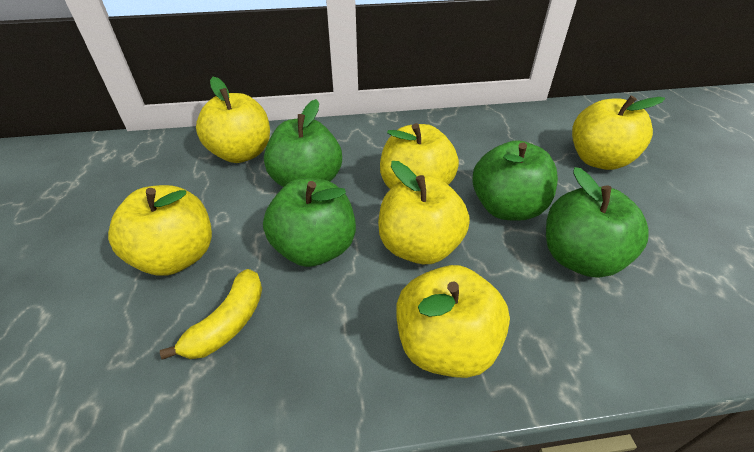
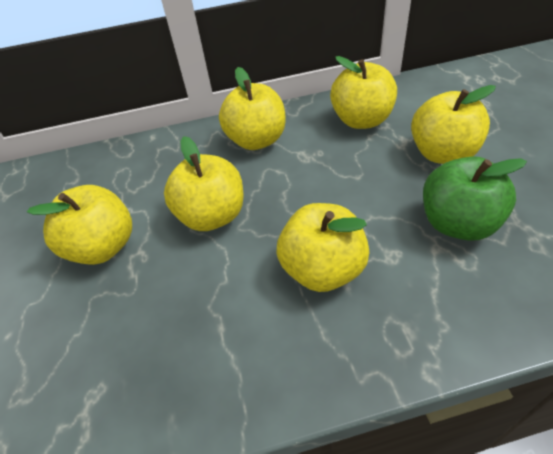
green apple: 4 -> 1
yellow banana: 1 -> 0

